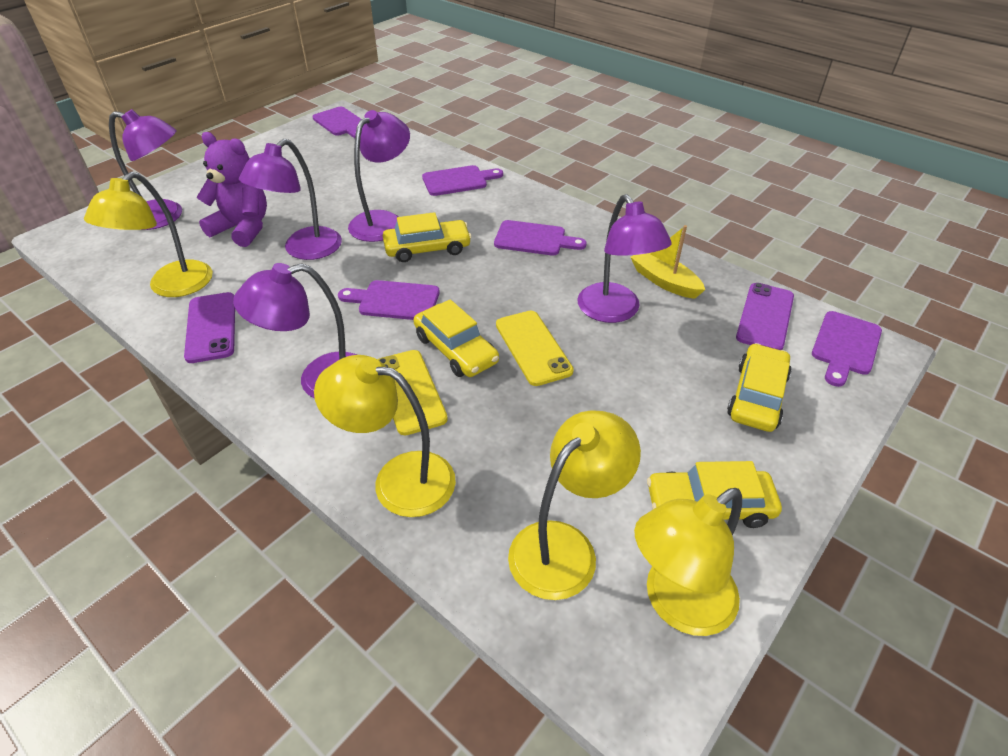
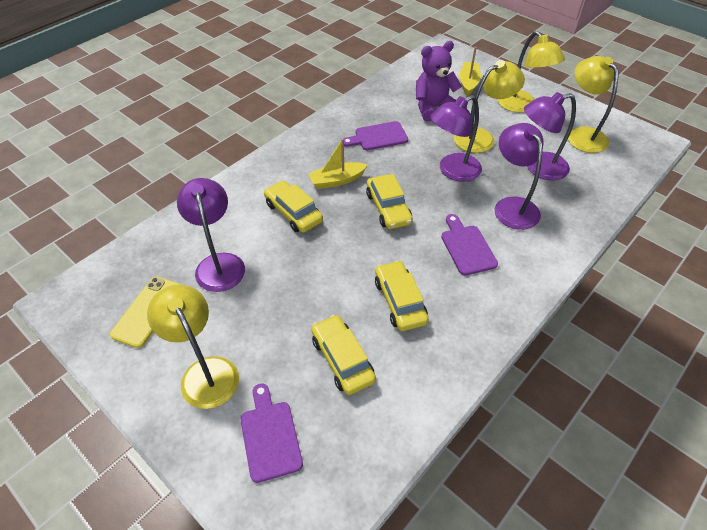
purple cutting board: 5 -> 3
purple lamp: 5 -> 4
purple phone: 2 -> 0
yellow boat: 1 -> 2
yellow phone: 2 -> 1

